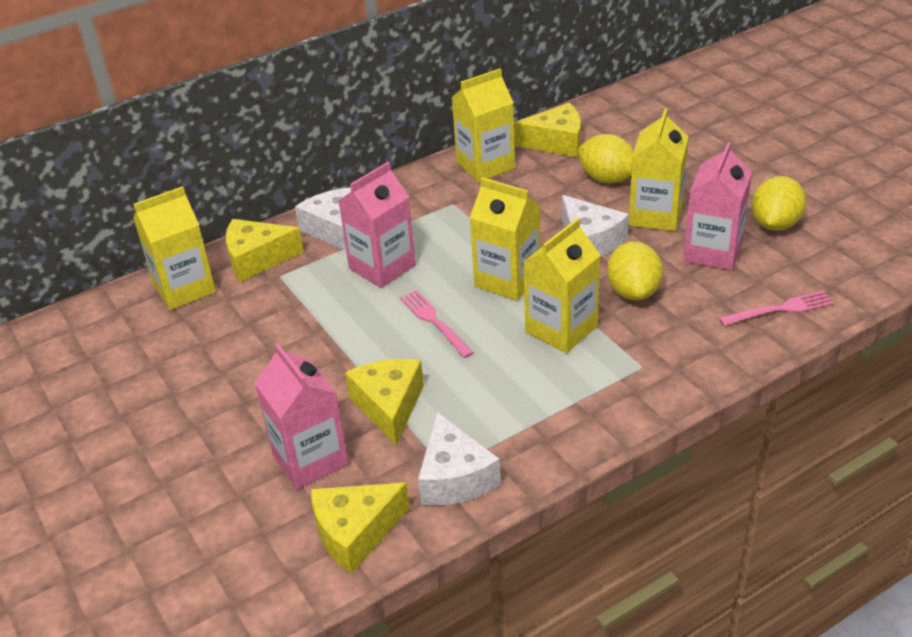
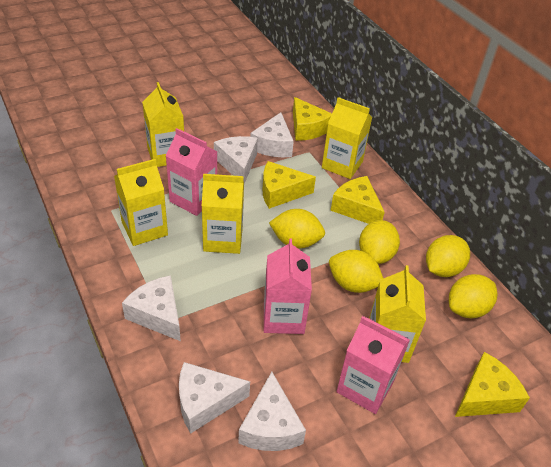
pink fork: 2 -> 0
white cheese: 3 -> 5
yellow lemon: 3 -> 5

